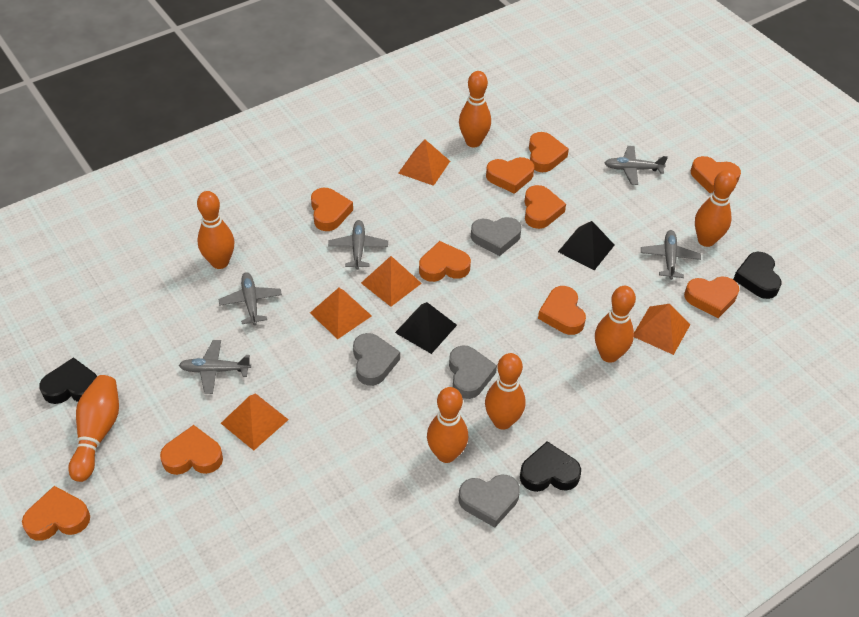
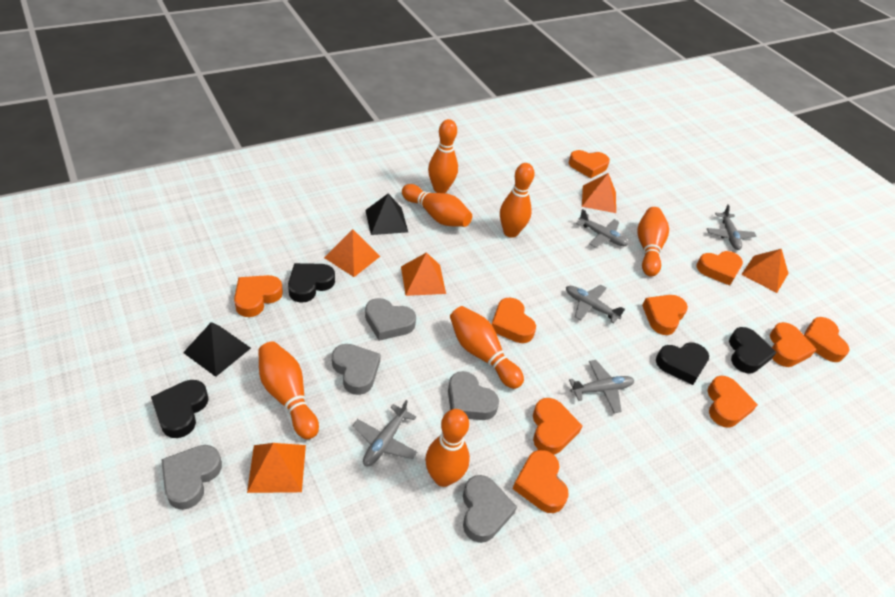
black heart: 3 -> 4
grey heart: 4 -> 5

